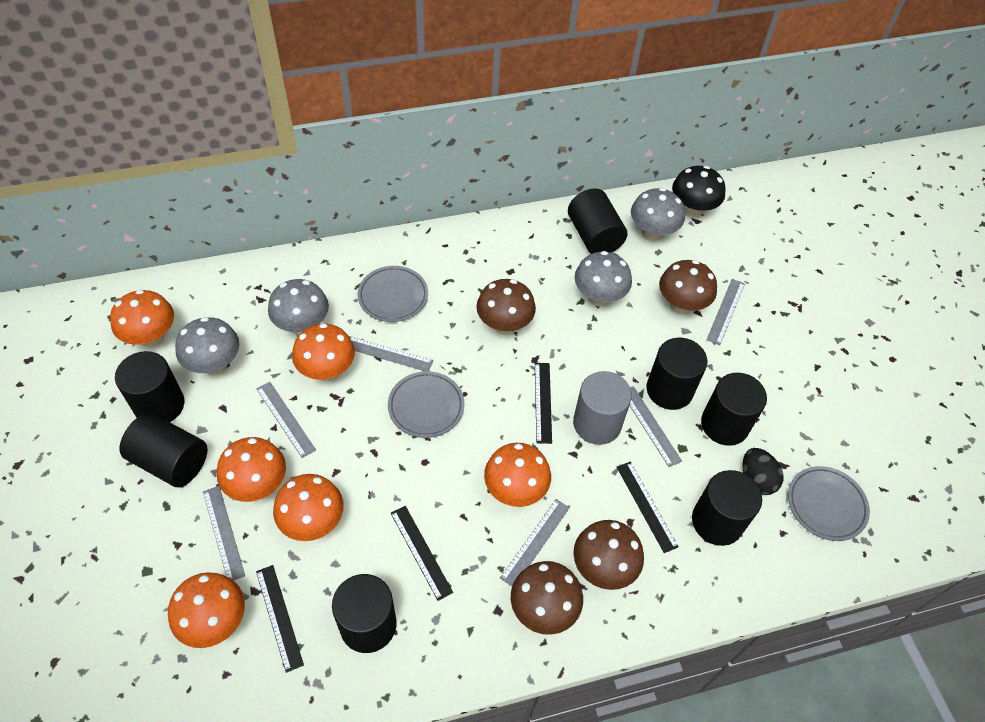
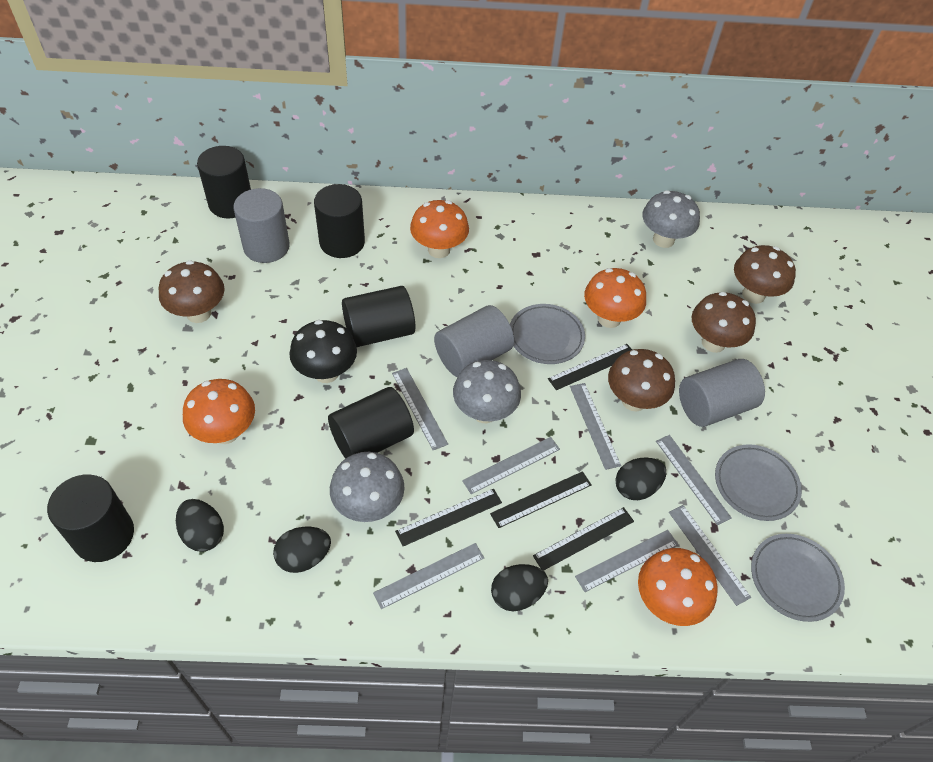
black cylinder: 7 -> 5
black egg: 1 -> 4
grey cylinder: 1 -> 3
grey mushroom: 4 -> 3
grey ruler: 6 -> 7
orange mushroom: 6 -> 4

